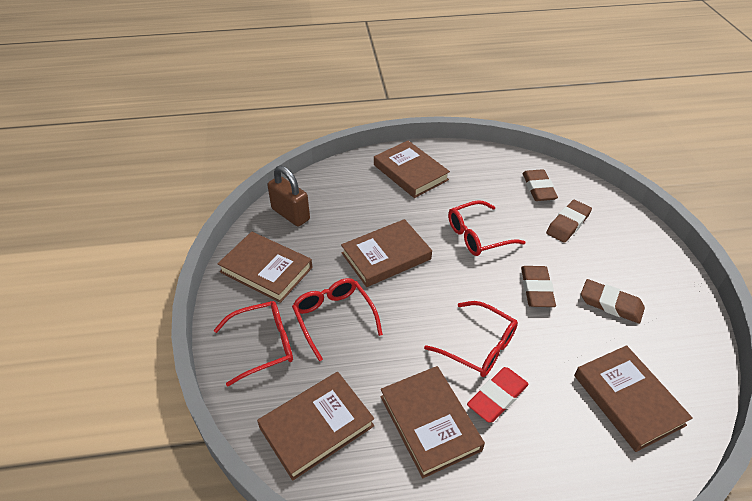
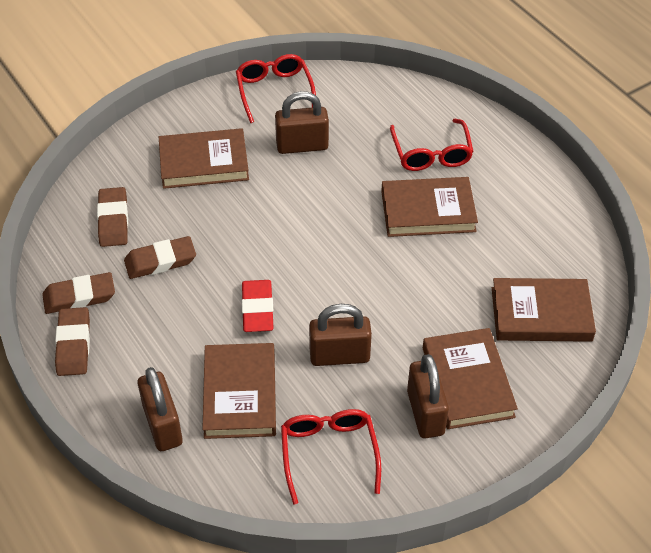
brown book: 6 -> 5
brown padlock: 1 -> 4
red glasses: 4 -> 3

